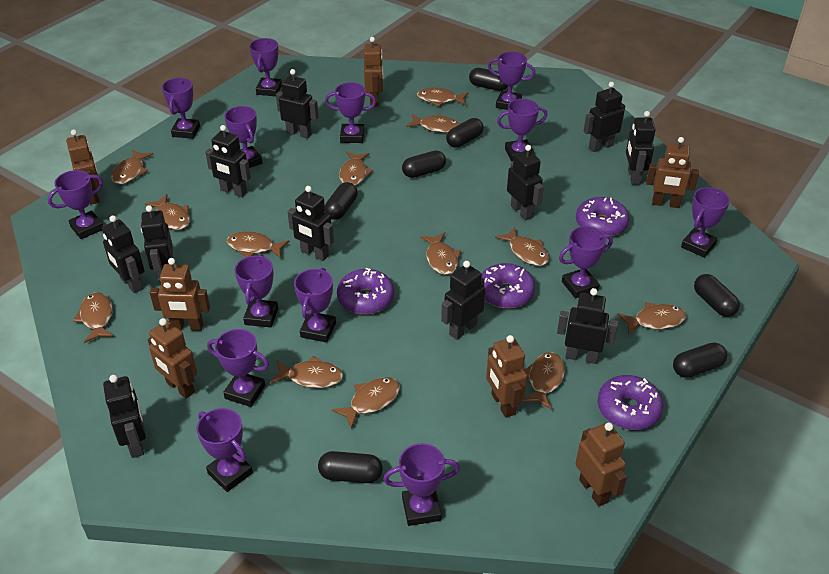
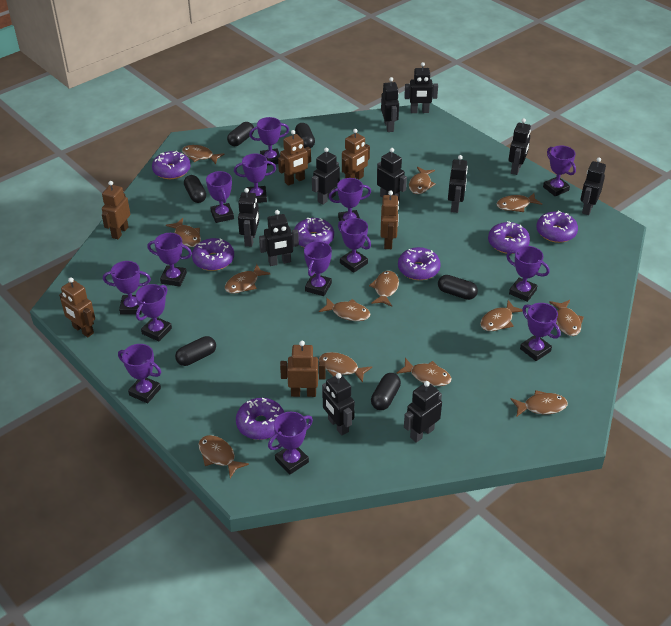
black capsule: 7 -> 6
brown robot: 7 -> 6
purple donut: 4 -> 7

